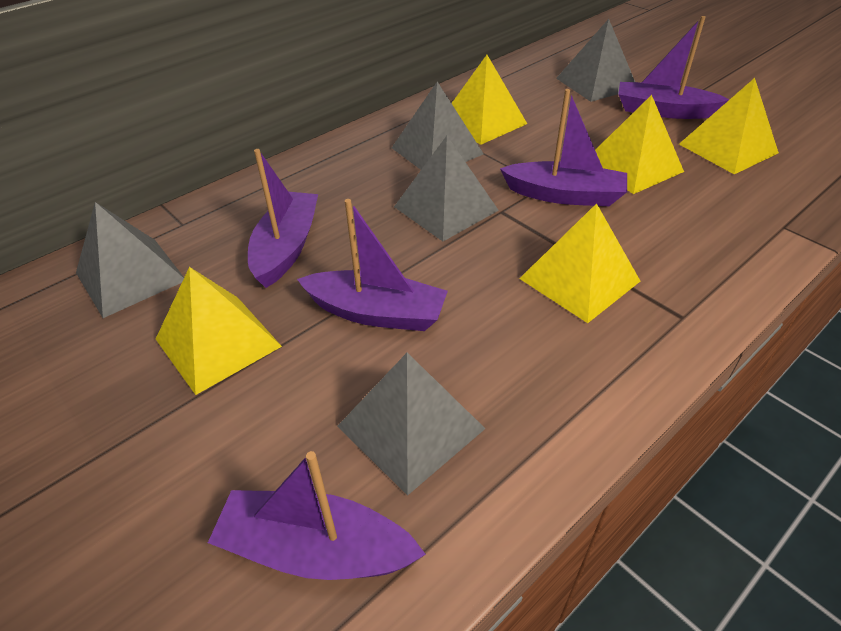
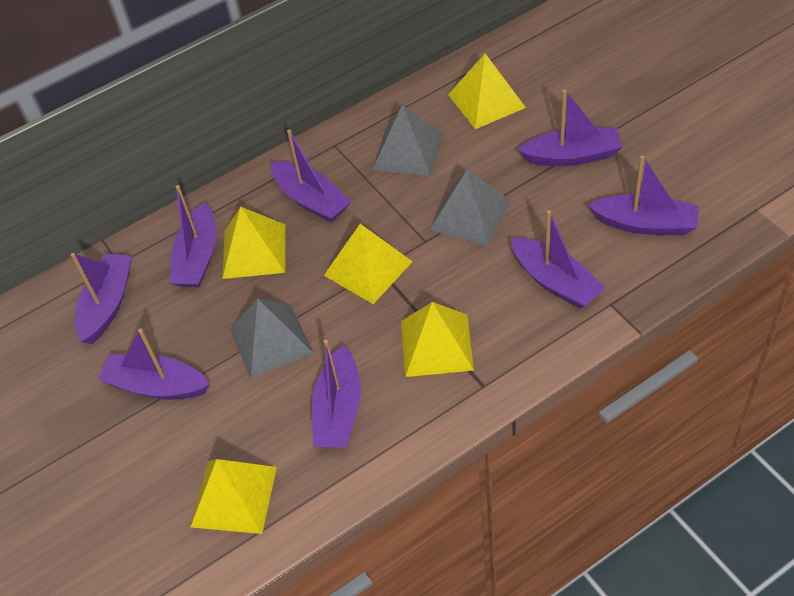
grey pyramid: 5 -> 3
purple boat: 5 -> 8

